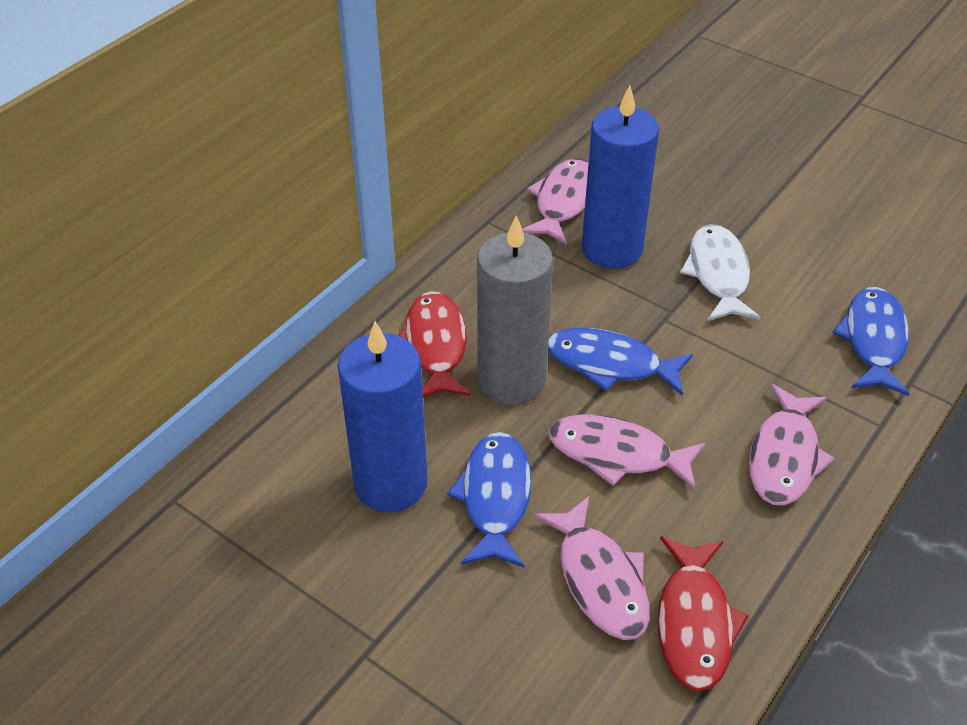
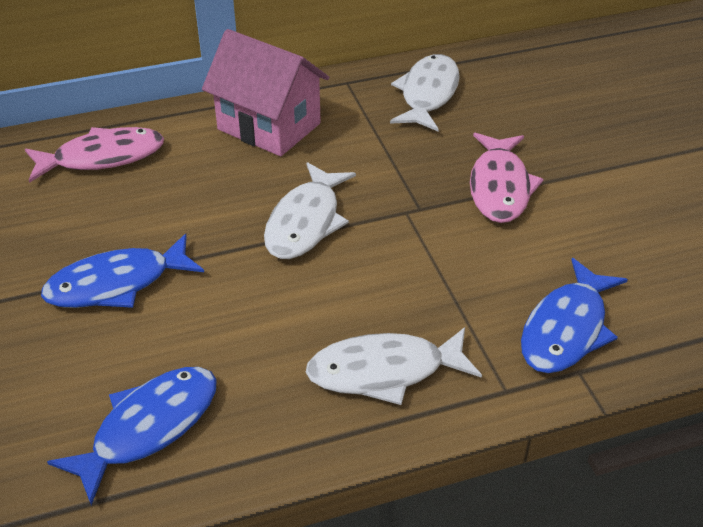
blue candle: 2 -> 0
grey candle: 1 -> 0
pink fish: 4 -> 2
pink house: 0 -> 1
red fish: 2 -> 0
white fish: 1 -> 3

